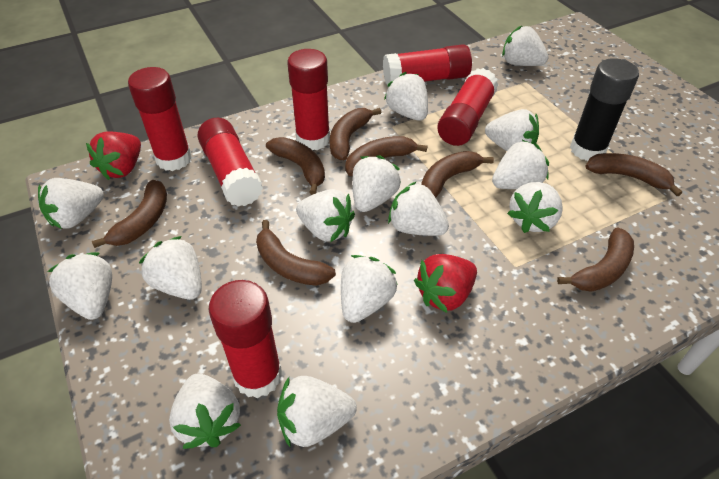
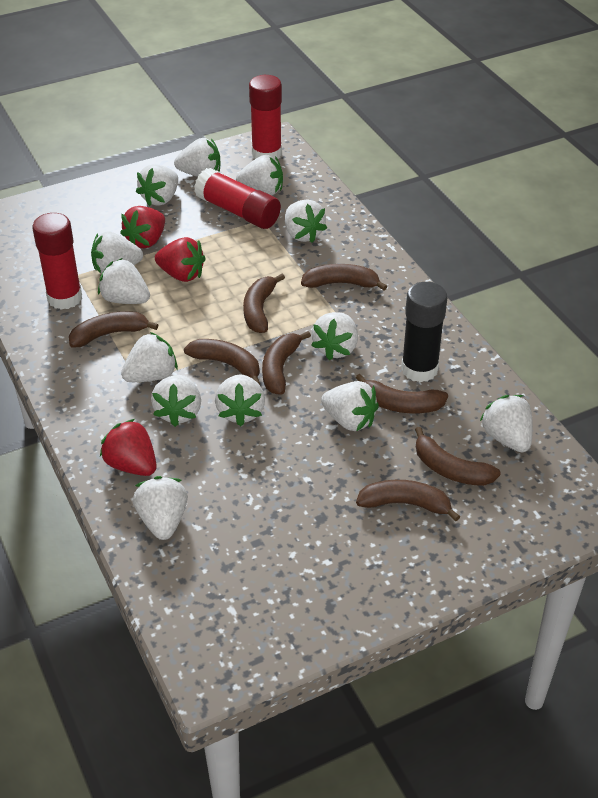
red glue stick: 6 -> 3
red strawberry: 2 -> 3
white strawberry: 14 -> 13

